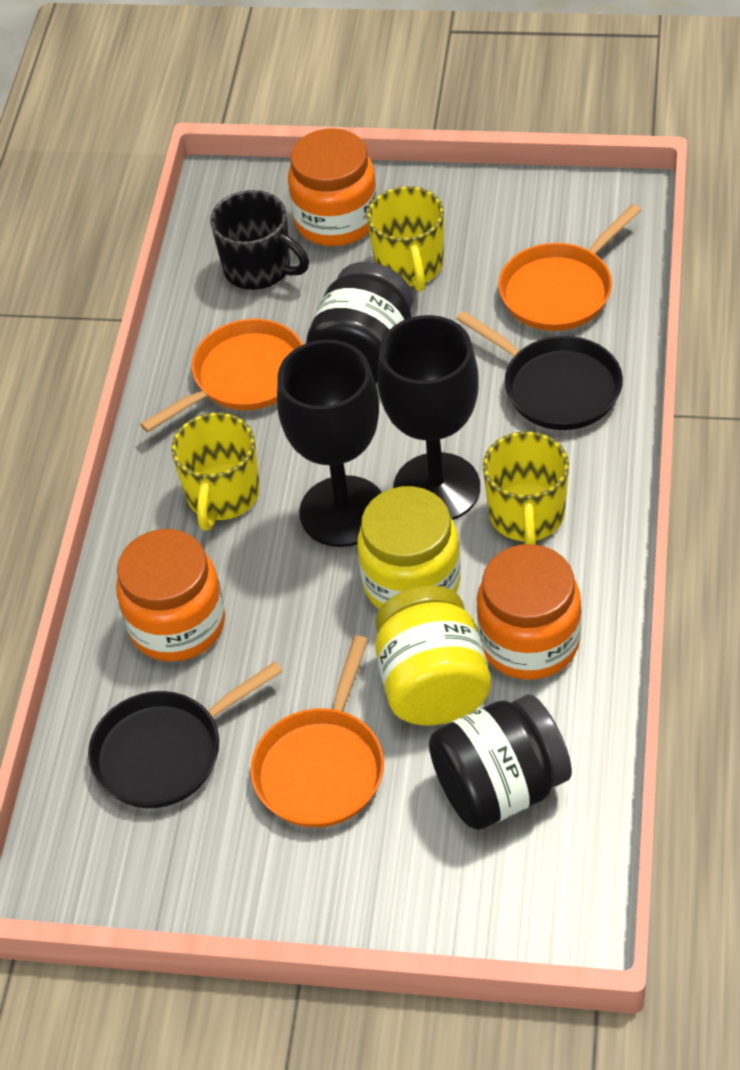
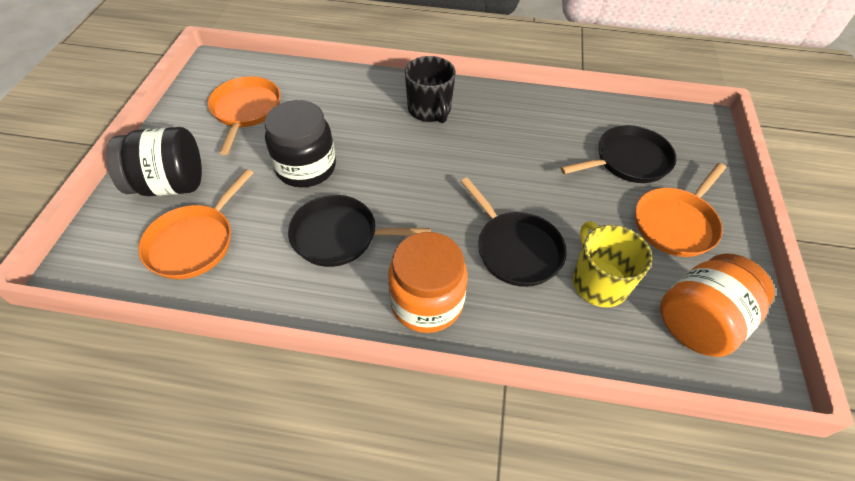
black goblet: 2 -> 0
black pan: 2 -> 3
orange jar: 3 -> 2
yellow jar: 2 -> 0
yellow mug: 3 -> 1

